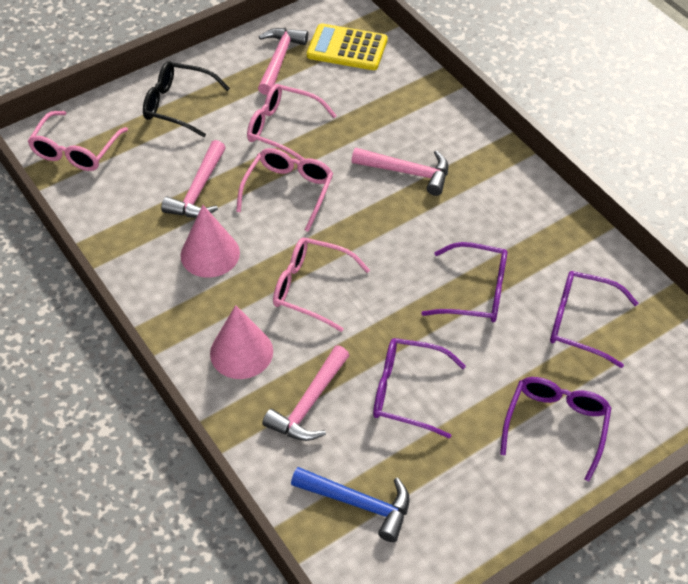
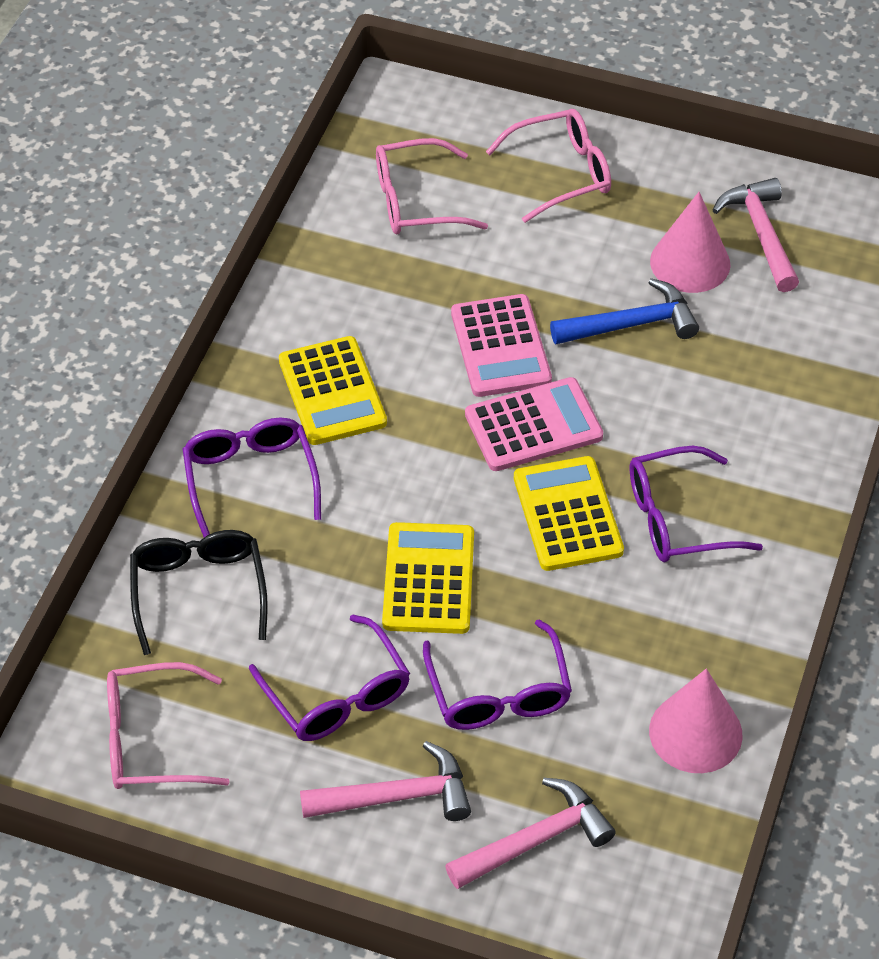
pink calculator: 0 -> 2
pink glasses: 4 -> 3
pink hammer: 4 -> 3
yellow calculator: 1 -> 3

